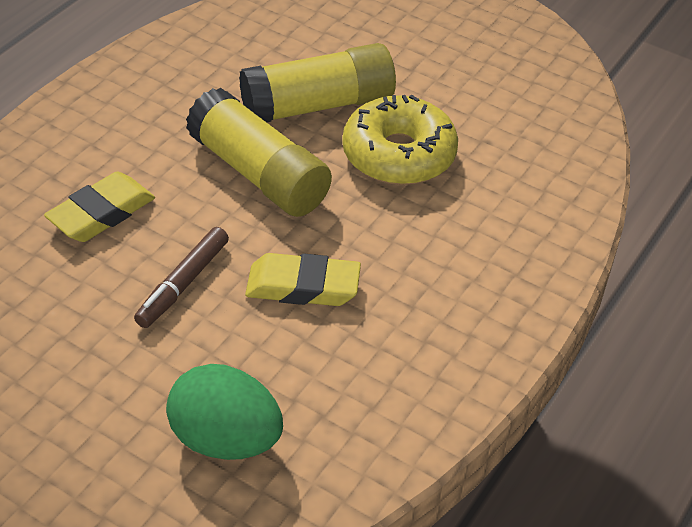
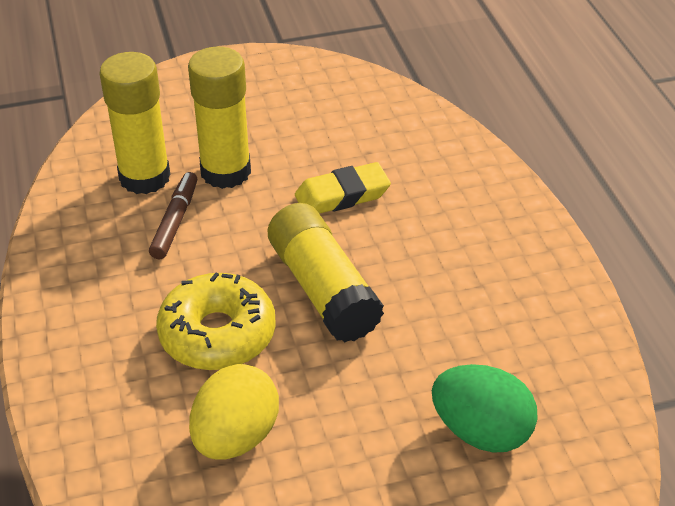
yellow egg: 0 -> 1
yellow eraser: 2 -> 1
yellow glue stick: 2 -> 3

